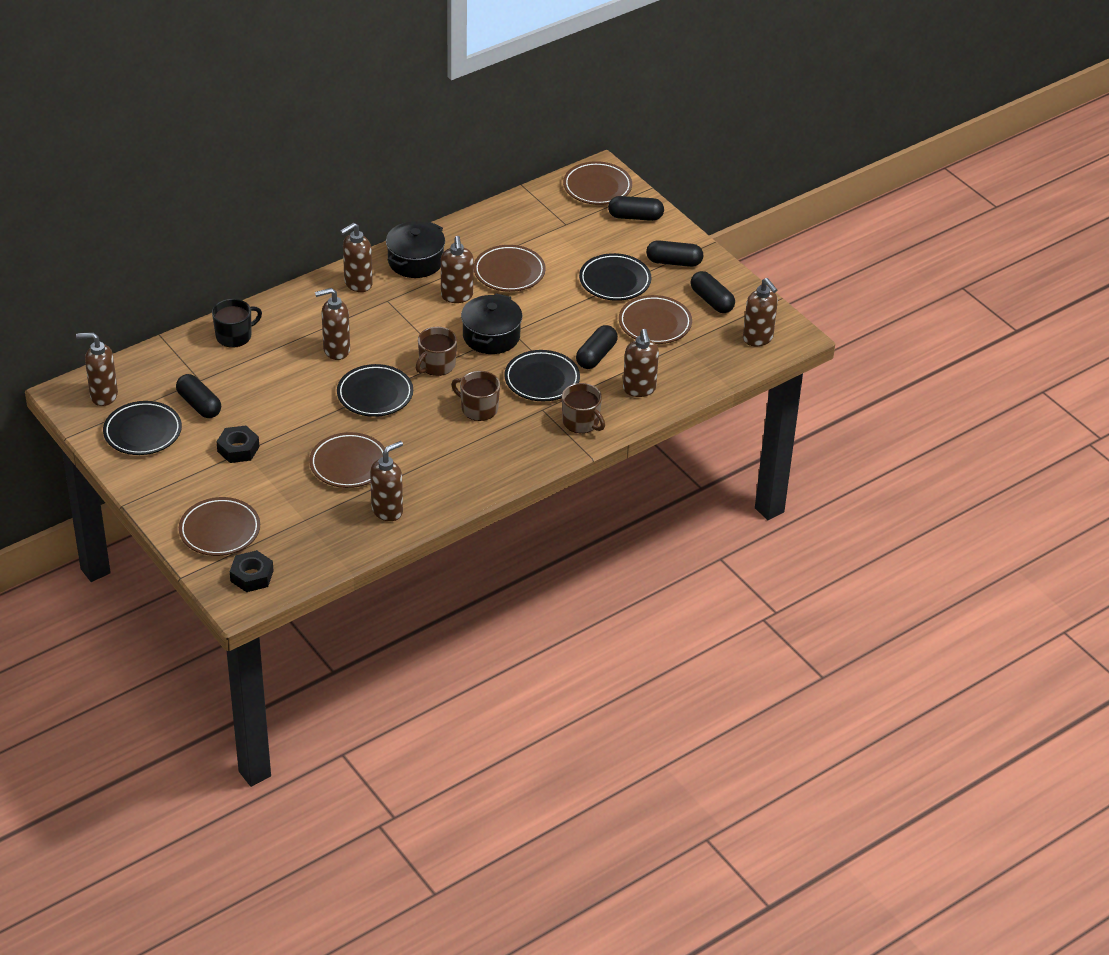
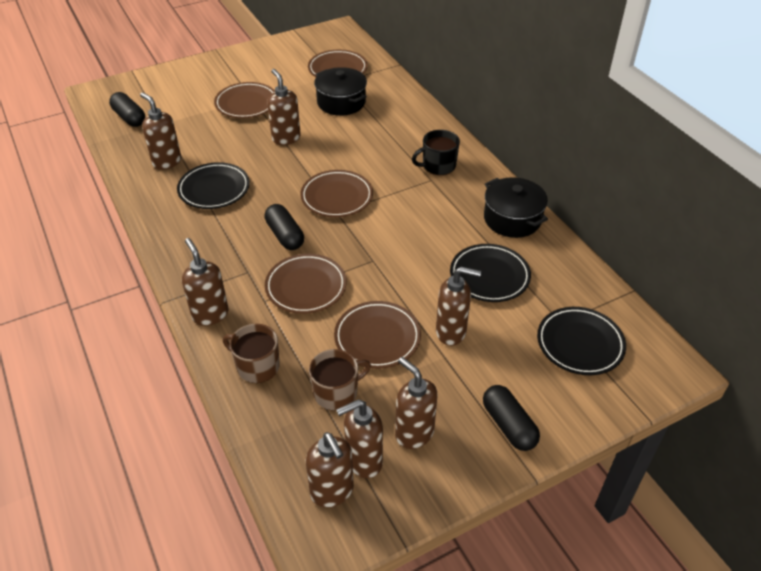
black capsule: 5 -> 3
black nut: 2 -> 0
black plate: 4 -> 3
brown mug: 3 -> 2

